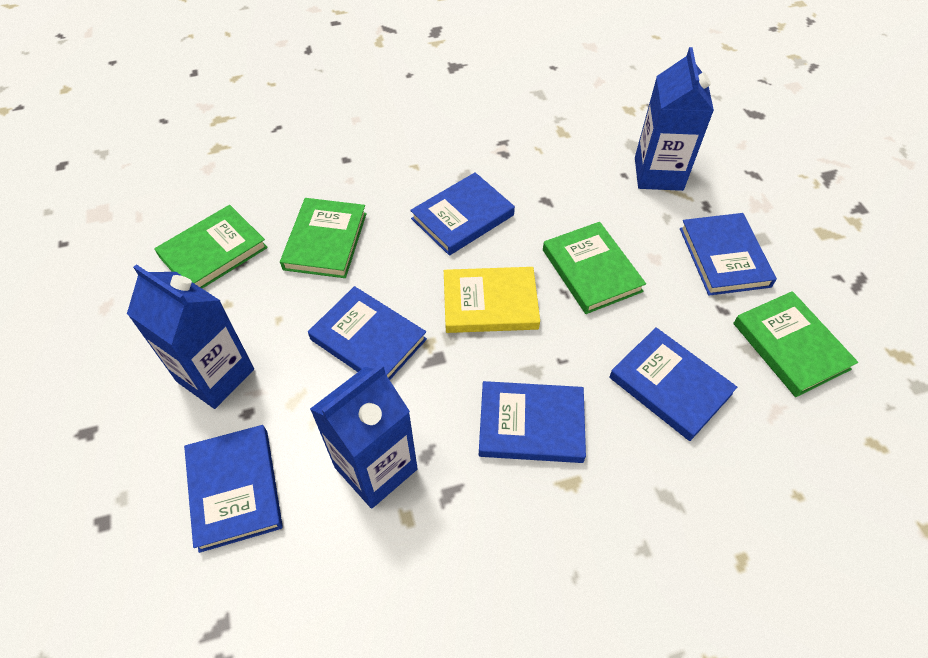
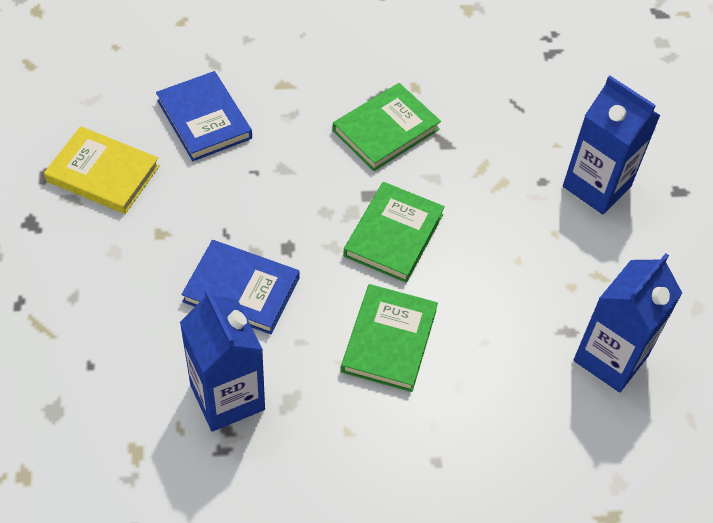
blue book: 6 -> 2
green book: 4 -> 3

